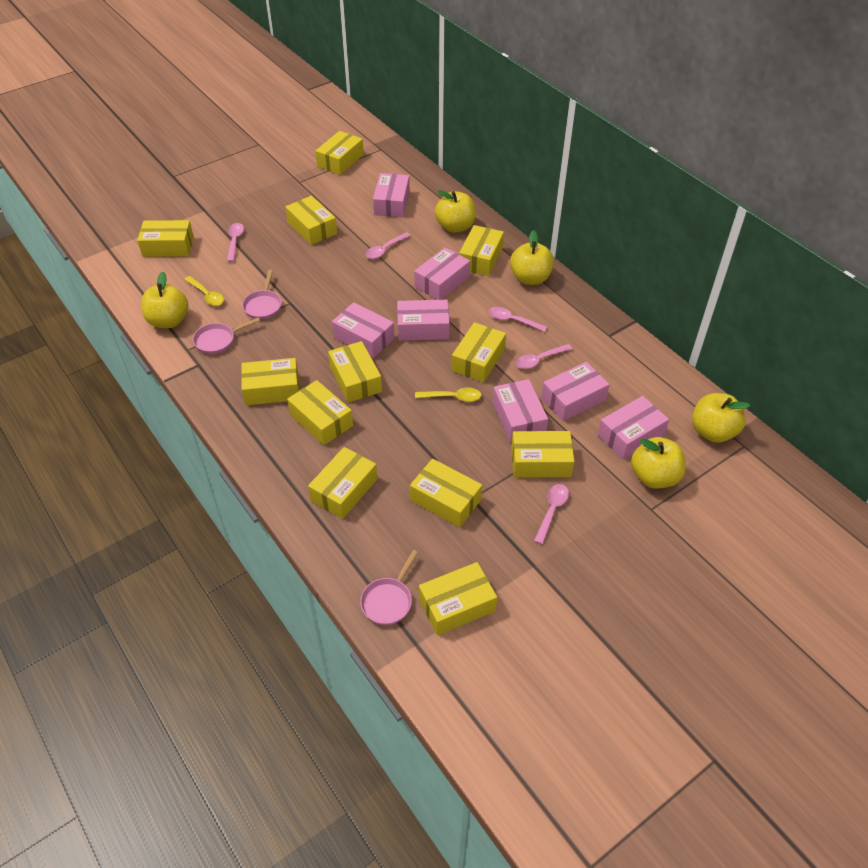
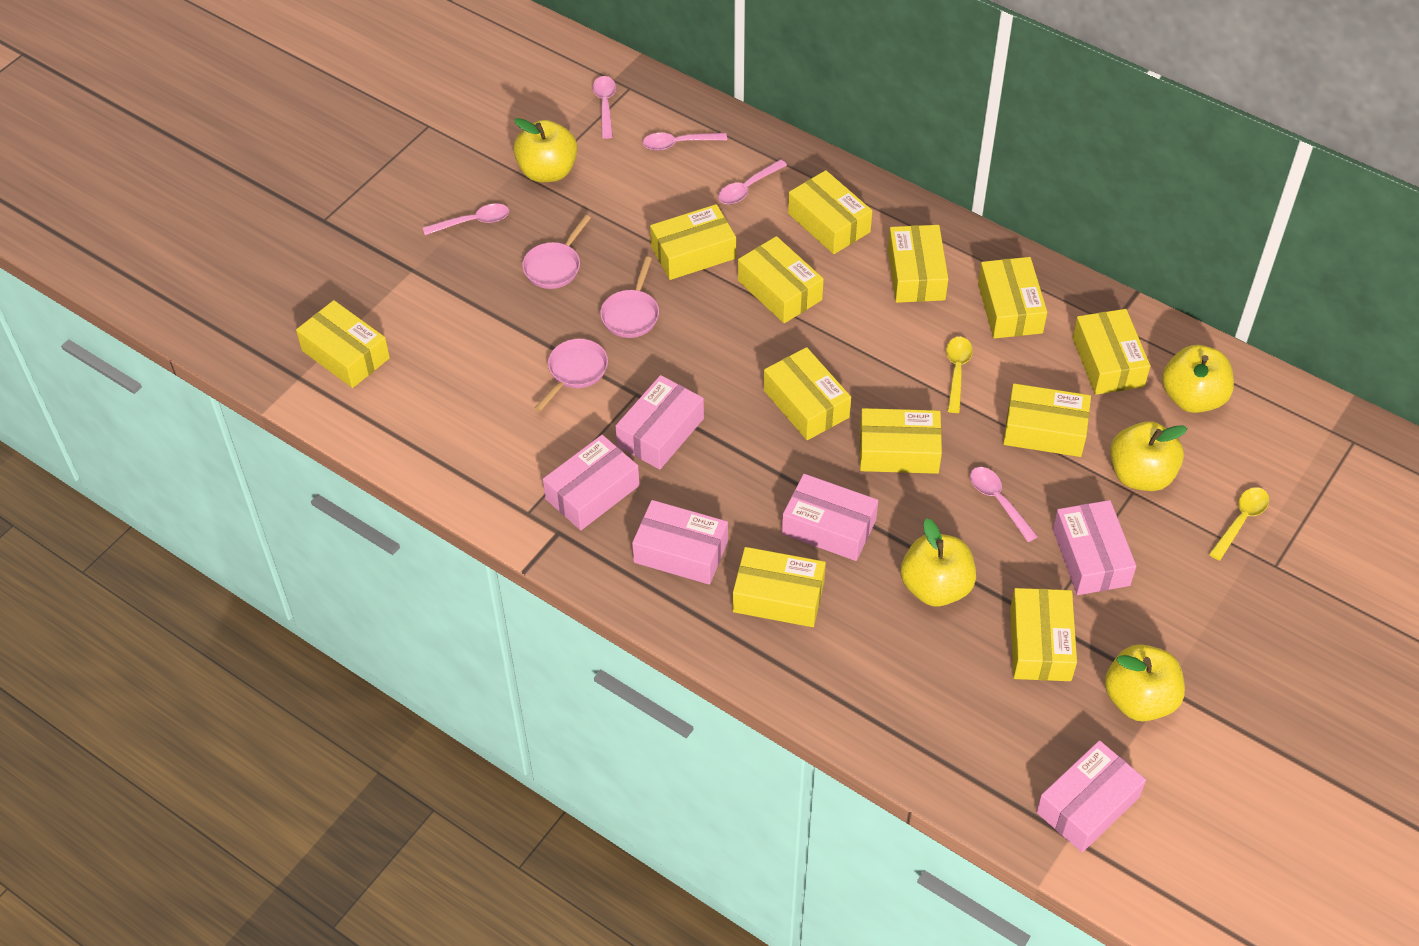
pink box: 7 -> 6

